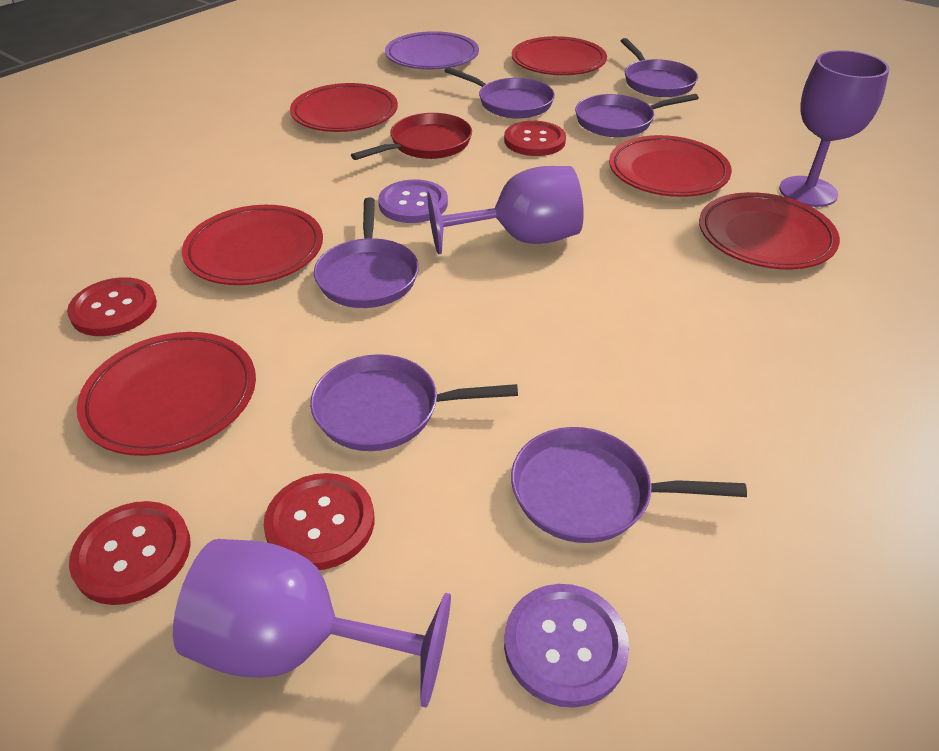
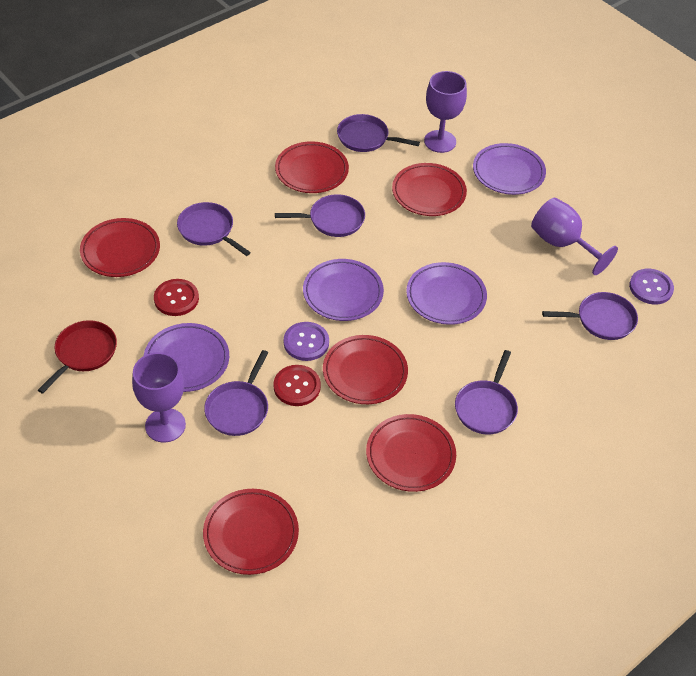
purple plate: 1 -> 4
red button: 4 -> 2

